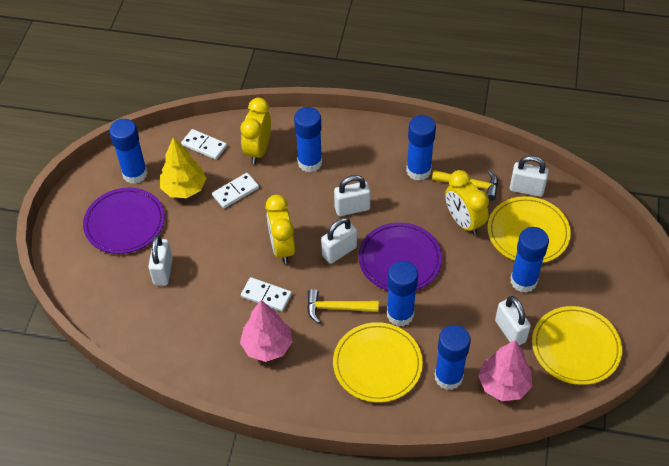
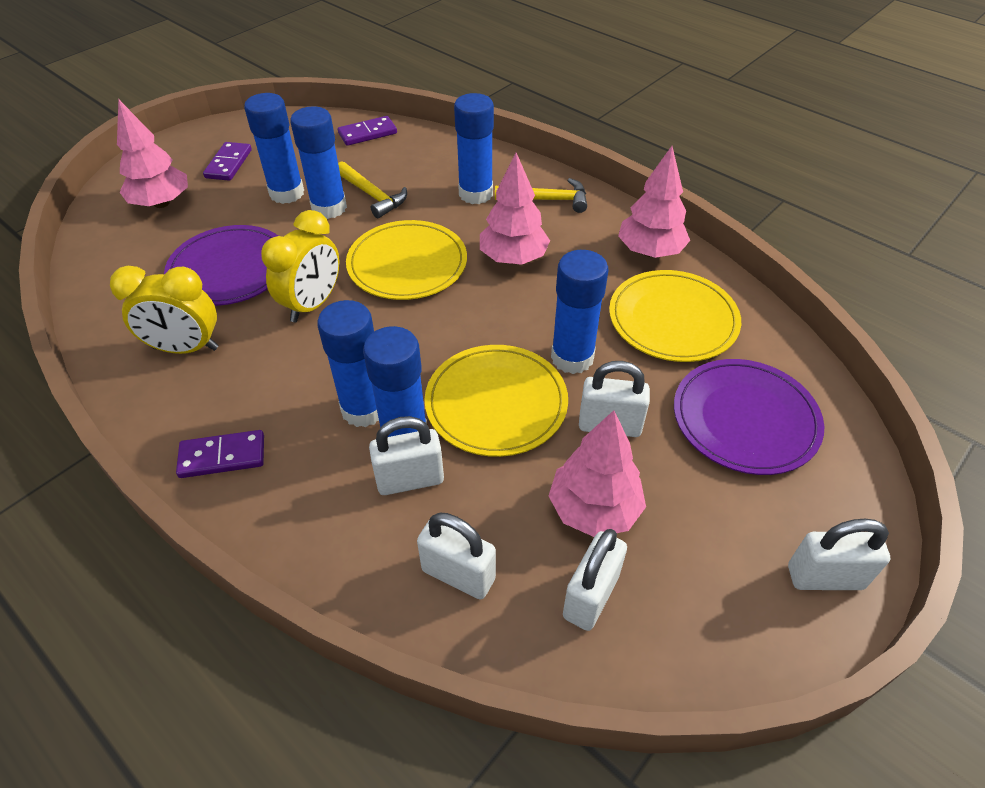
pink tree: 2 -> 4
purple domino: 0 -> 3
white domino: 3 -> 0
yellow clock: 3 -> 2
yellow tree: 1 -> 0

